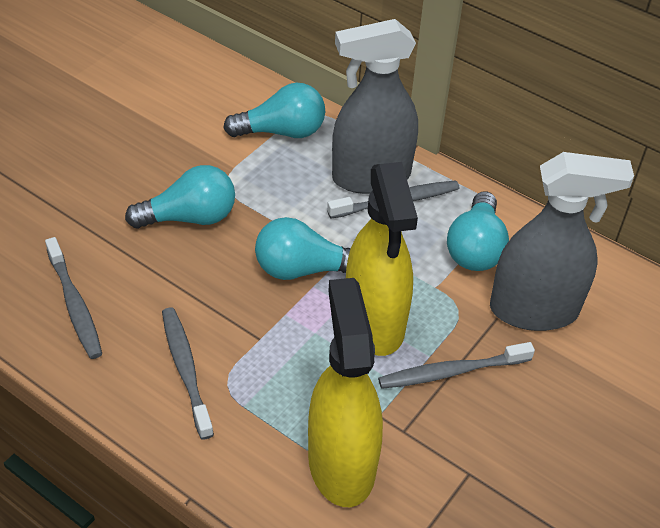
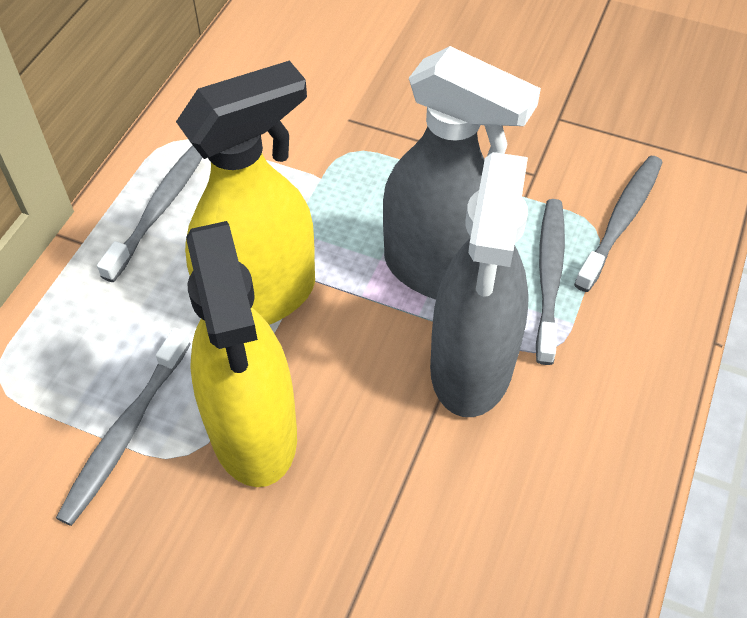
turquoise light bulb: 4 -> 0

